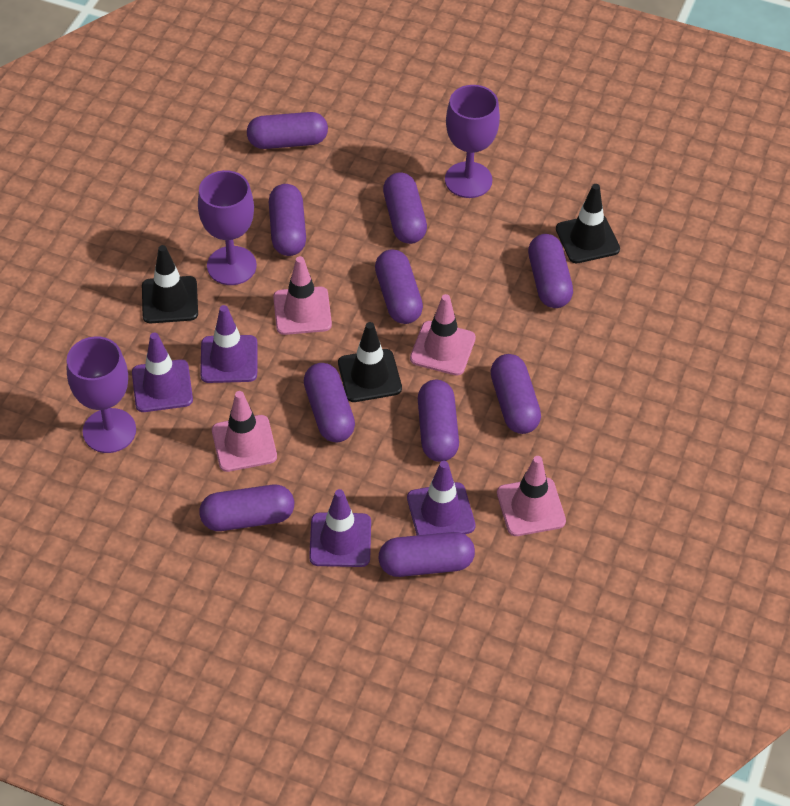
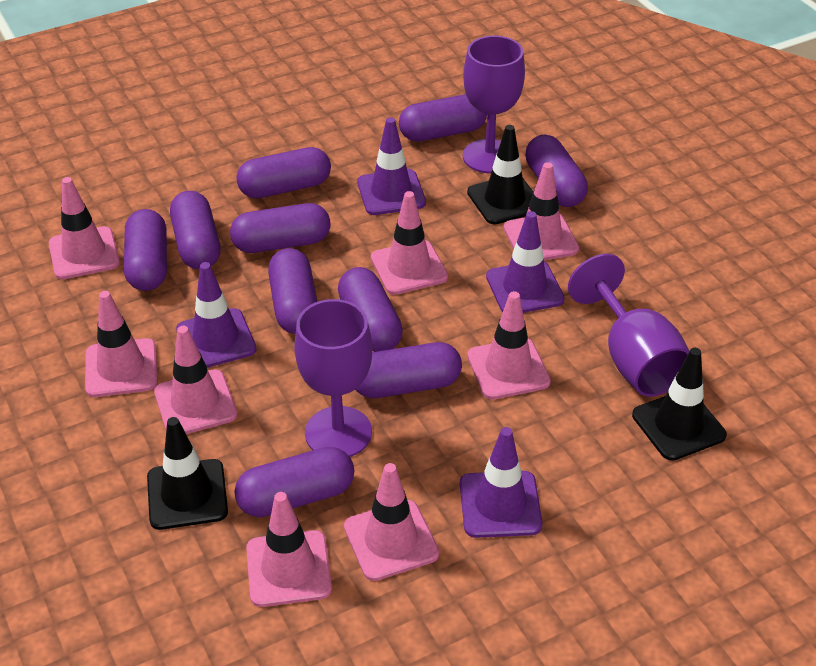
pink traffic cone: 4 -> 8

